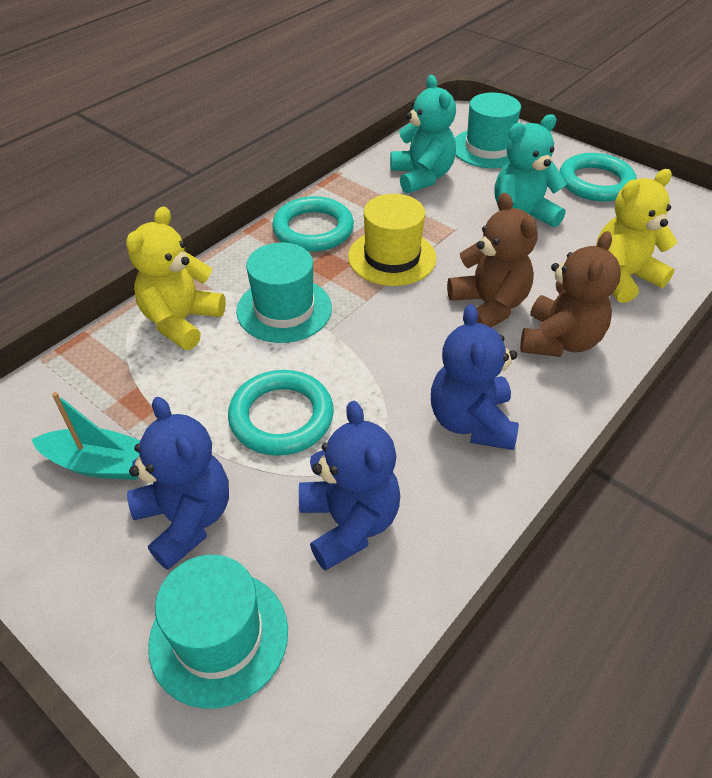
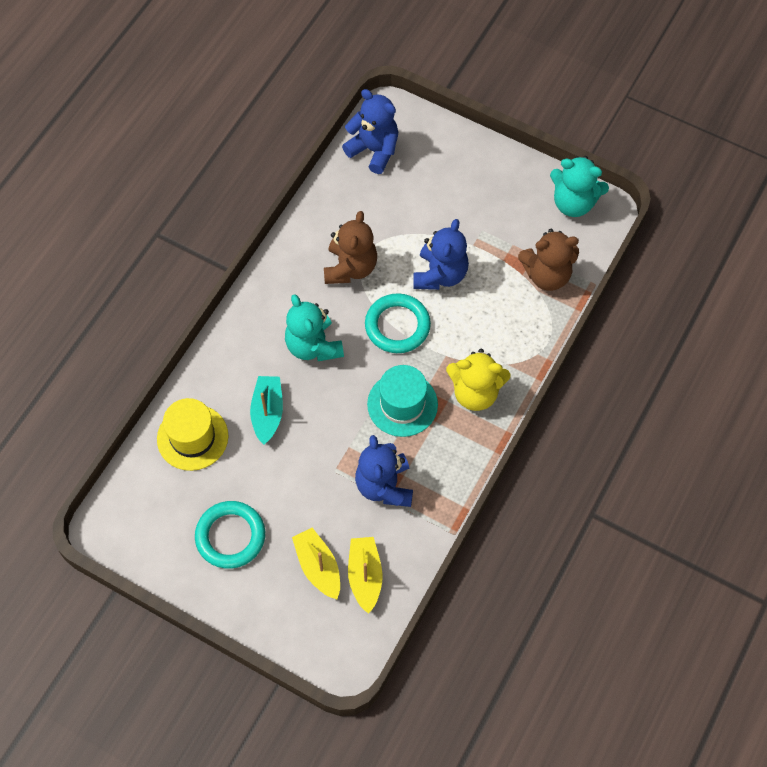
turquoise hat: 3 -> 1
turquoise ring: 3 -> 2
yellow boat: 0 -> 2
yellow teddy bear: 2 -> 1

